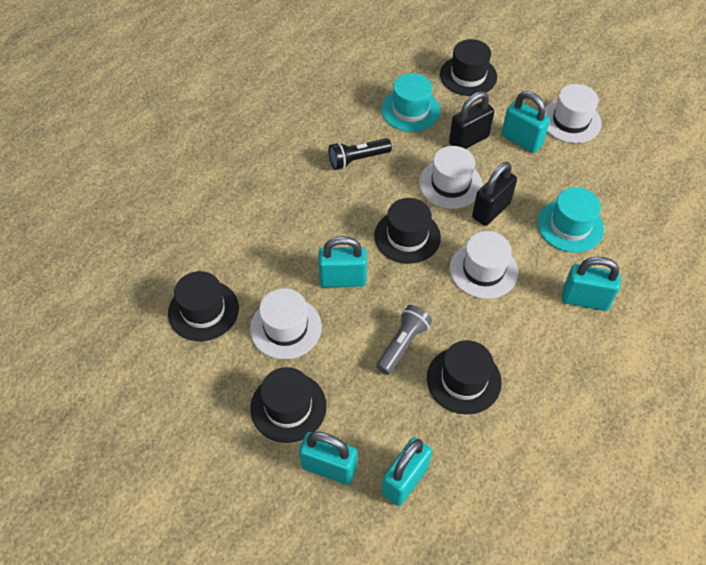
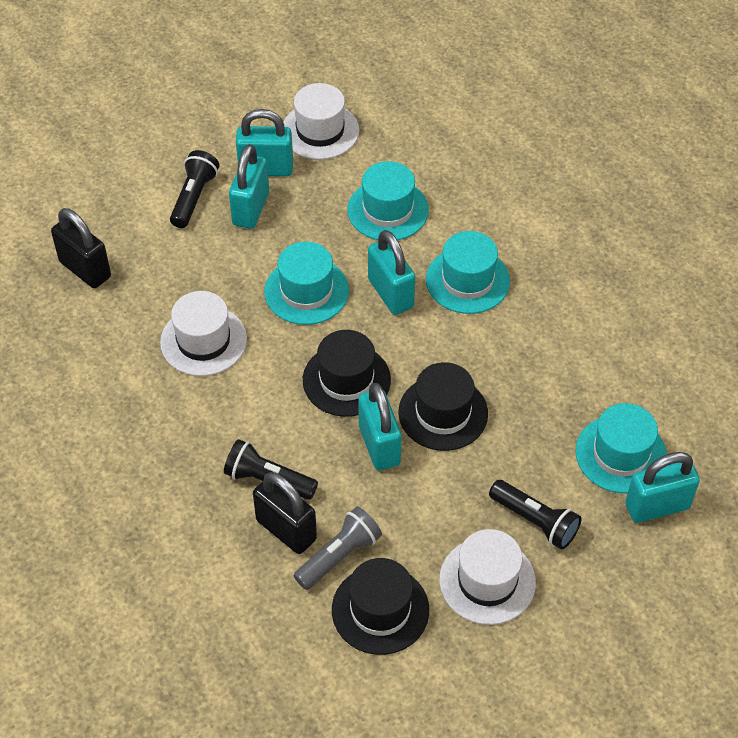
black flashlight: 1 -> 3
black hat: 5 -> 3
turquoise hat: 2 -> 4
white hat: 4 -> 3

